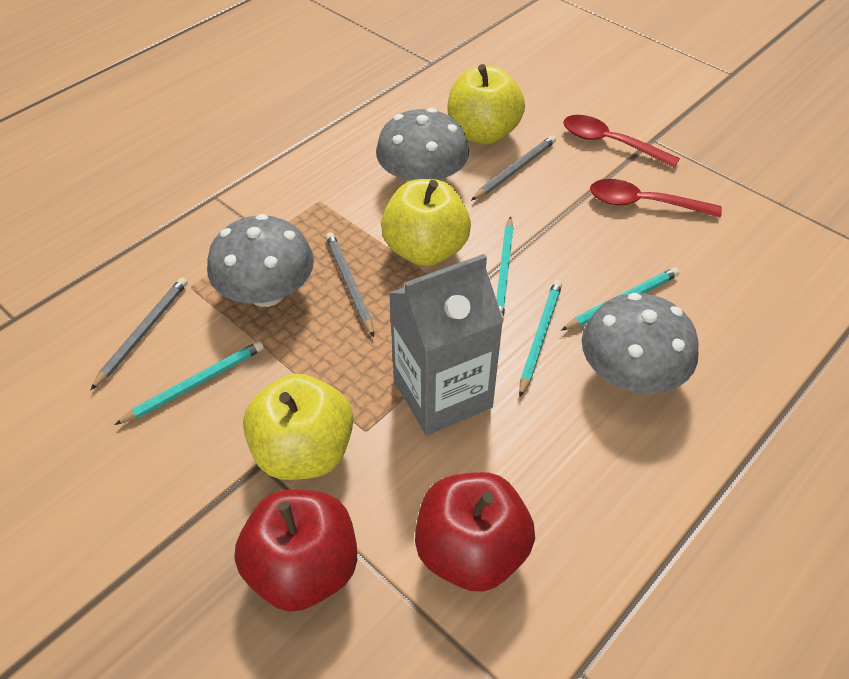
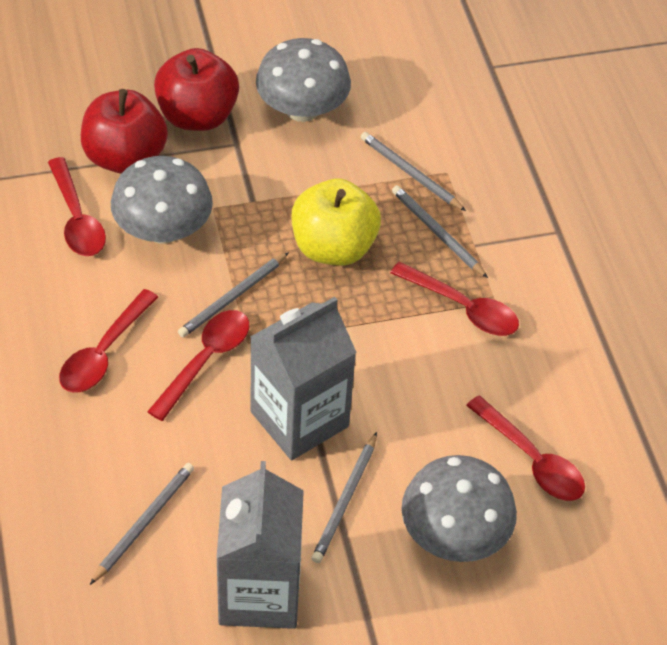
grey carton: 1 -> 2
grey pencil: 3 -> 5
red spoon: 2 -> 5
turquoise pencil: 4 -> 0
yellow apple: 3 -> 1

